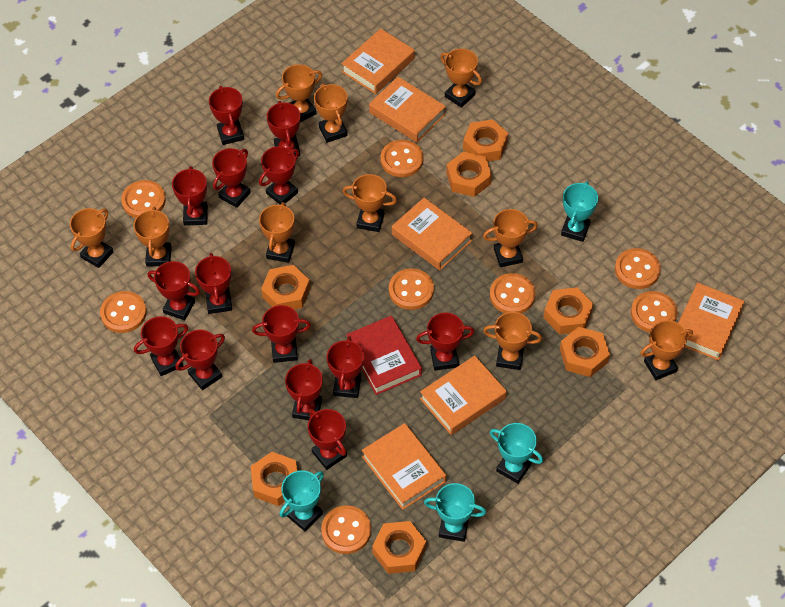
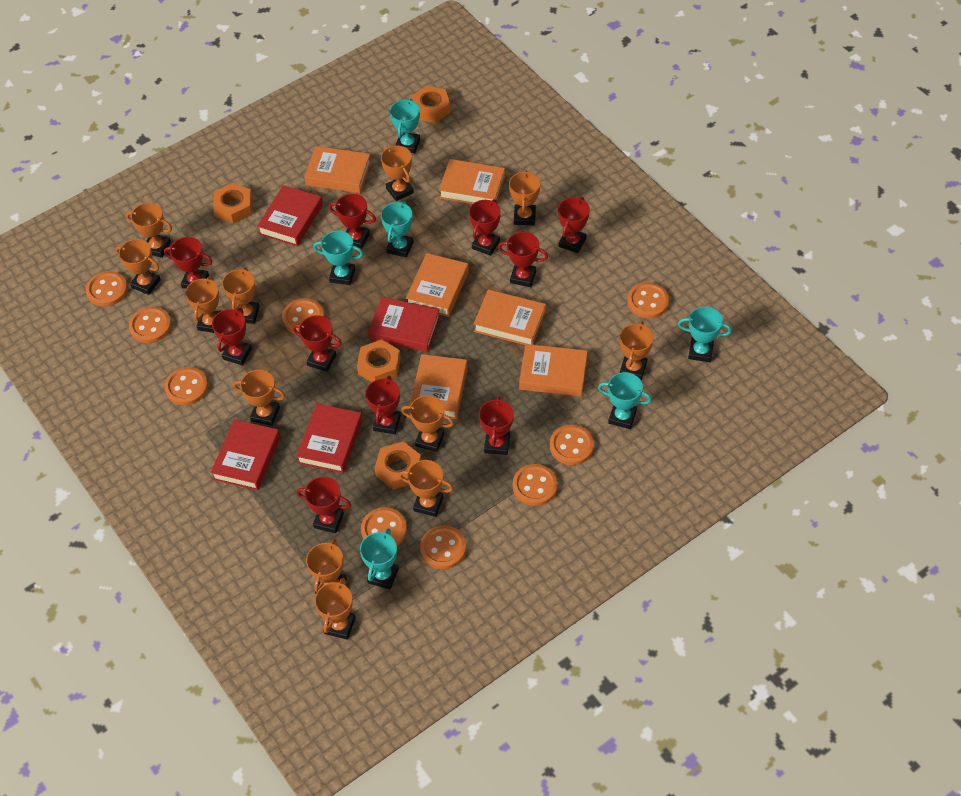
orange button: 8 -> 9
orange nut: 7 -> 4
orange trophy: 10 -> 12
red book: 1 -> 4
red trophy: 14 -> 10
turquoise trophy: 4 -> 6

